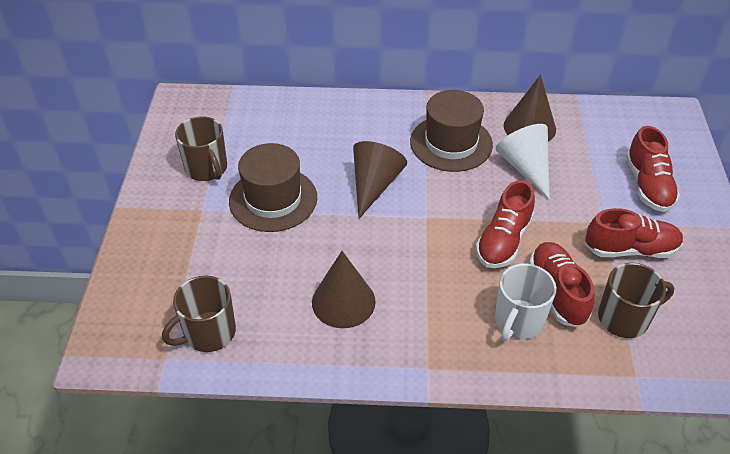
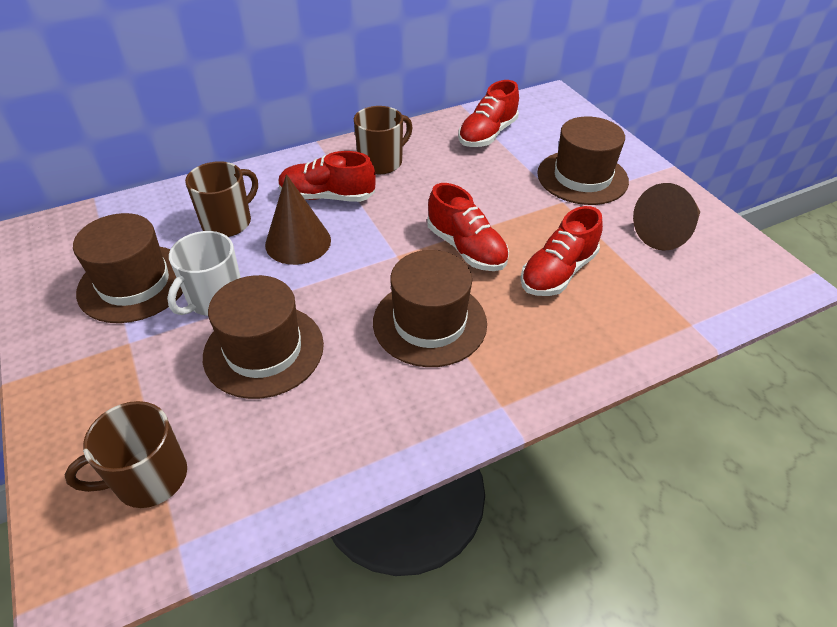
brown cone: 3 -> 2
brown hat: 2 -> 4
white cone: 1 -> 0

